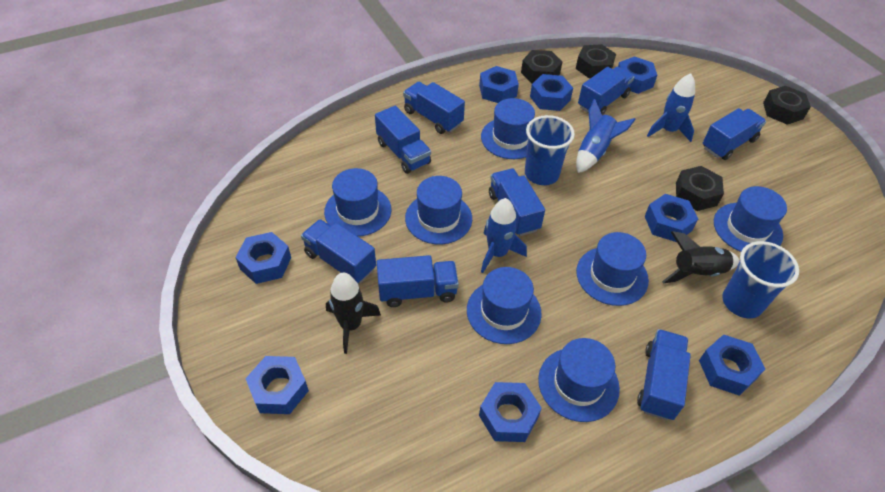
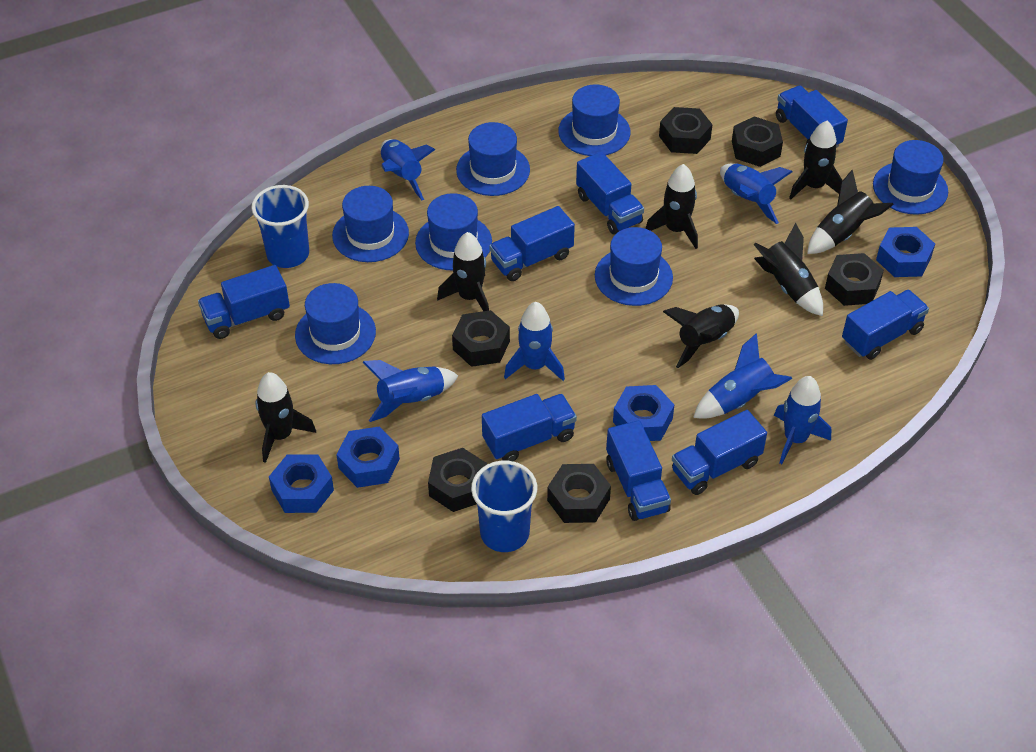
black nut: 4 -> 6
black rocket: 2 -> 7
blue nut: 8 -> 4
blue rocket: 3 -> 6

